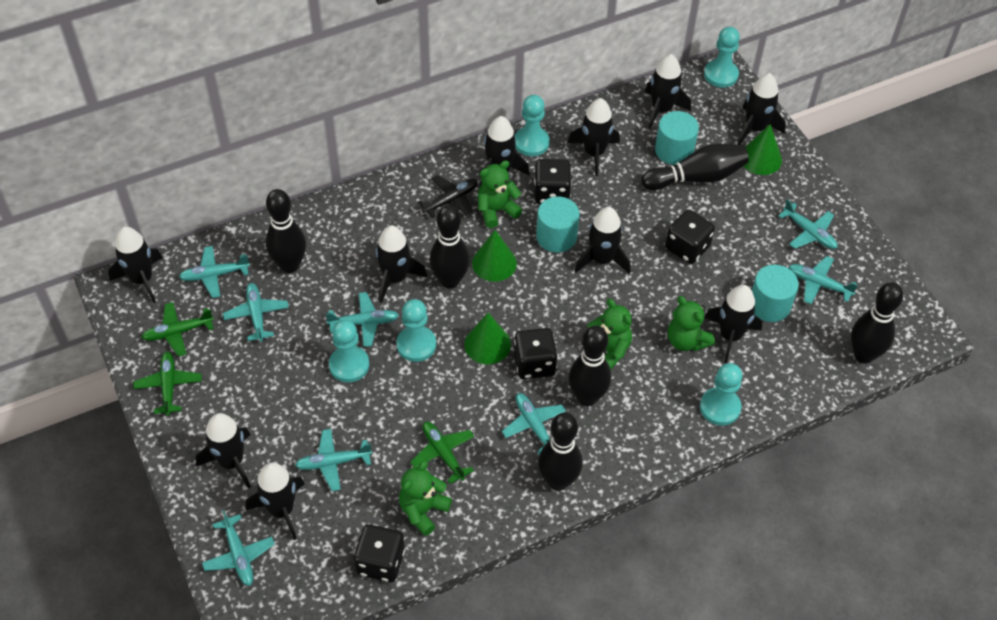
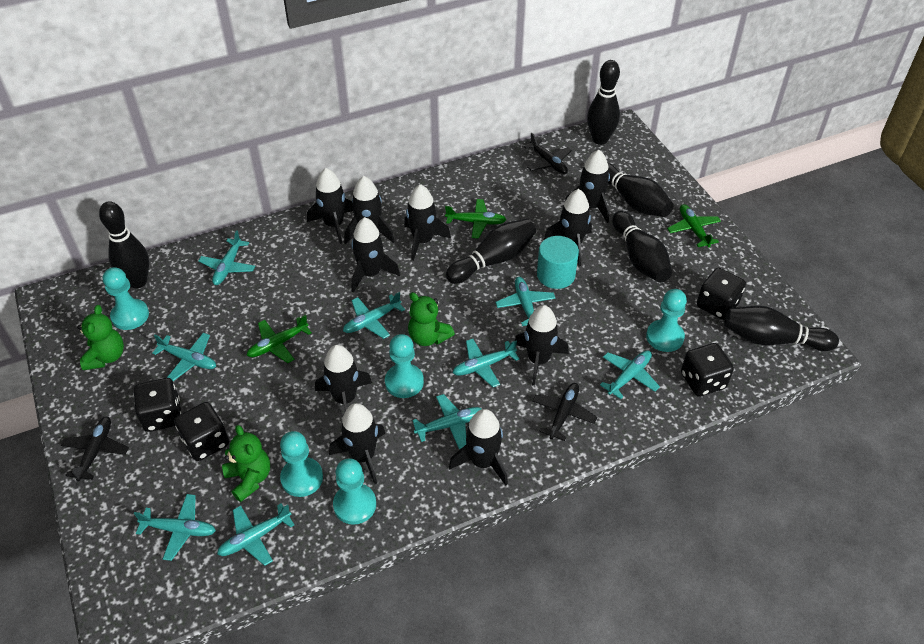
black plane: 1 -> 3
green cone: 3 -> 0
green teddy bear: 4 -> 3
turquoise cylinder: 3 -> 1
turquoise plane: 8 -> 9

